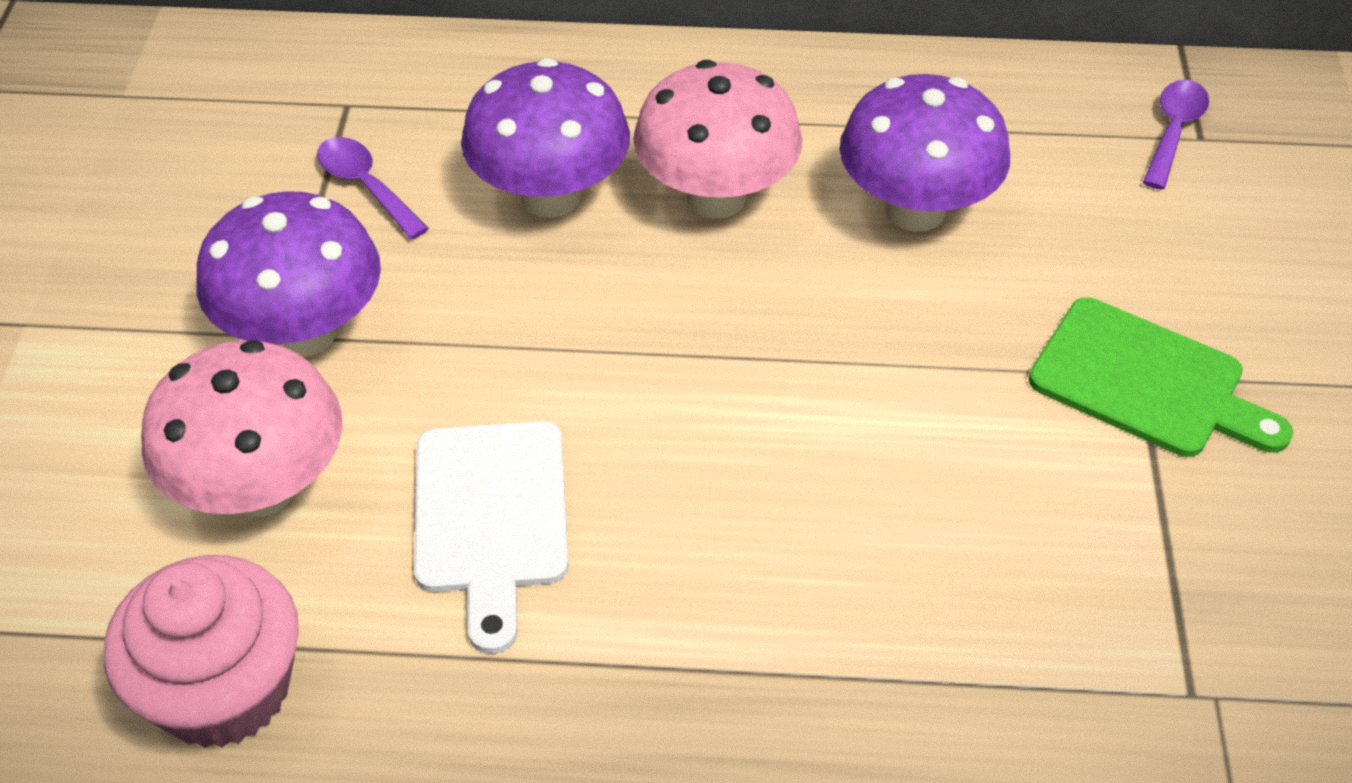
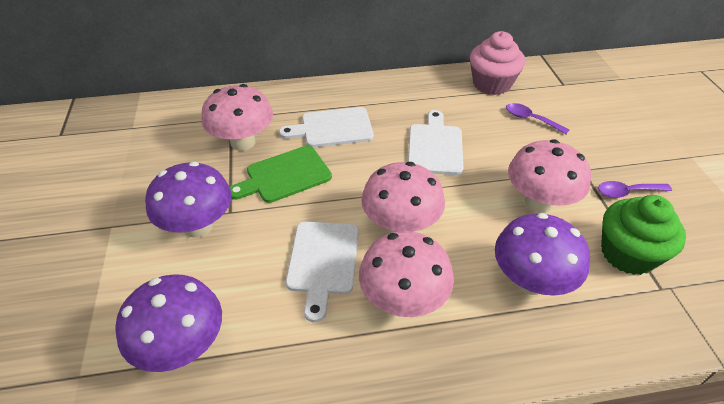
green cupcake: 0 -> 1
pink mushroom: 2 -> 4
white cutting board: 1 -> 3

